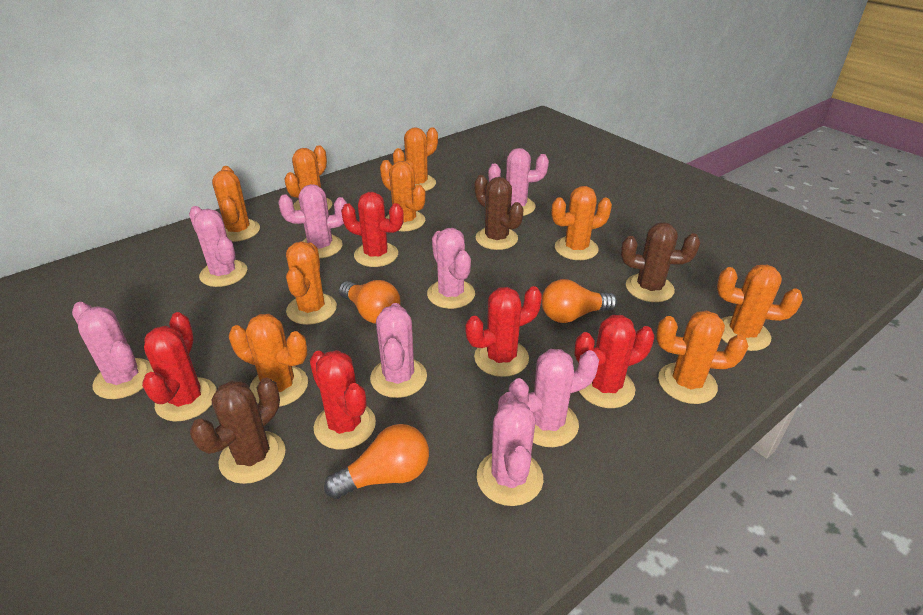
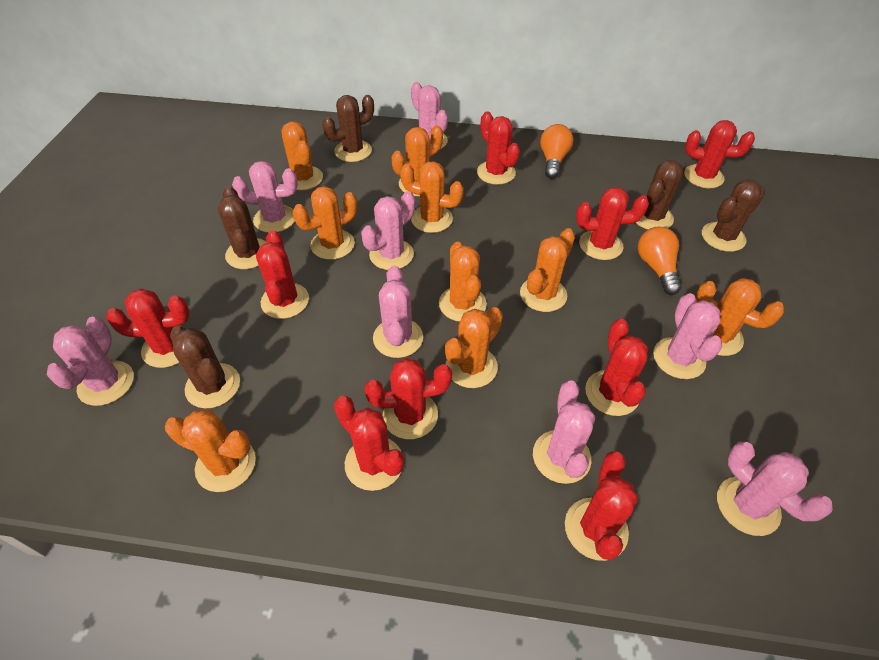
brown cactus: 3 -> 5
orange light bulb: 3 -> 2
red cactus: 5 -> 9

